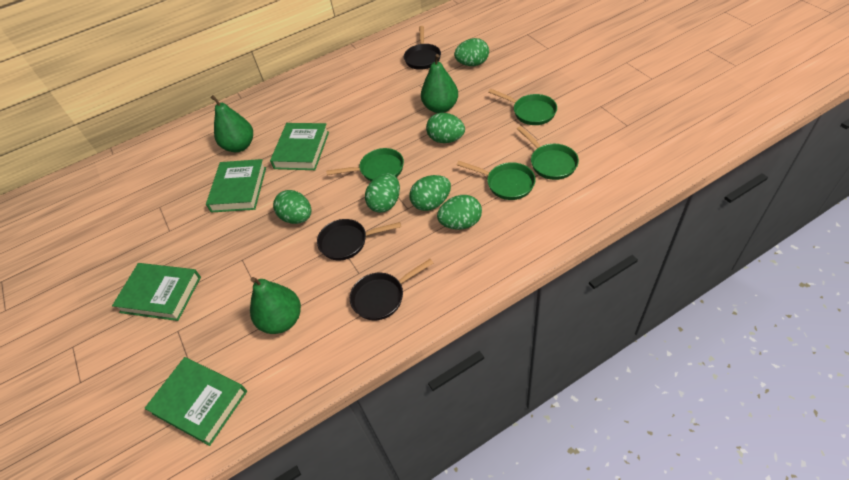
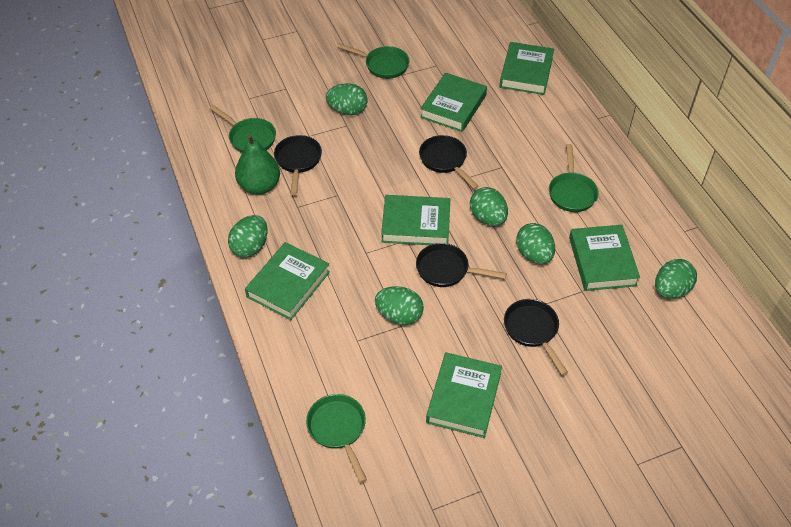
black pan: 3 -> 4
green book: 4 -> 6
green pear: 3 -> 1

